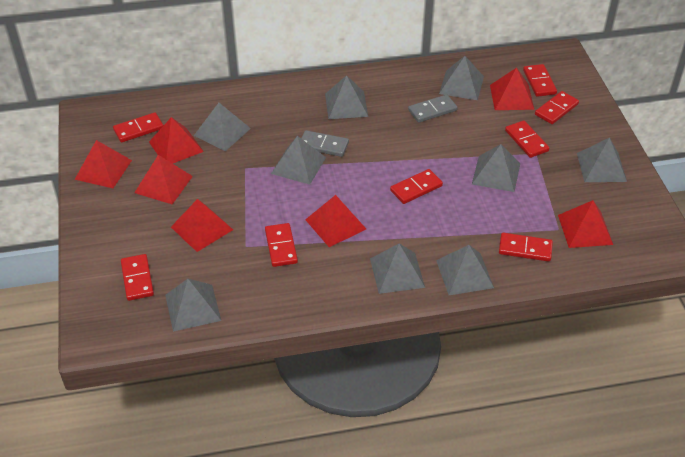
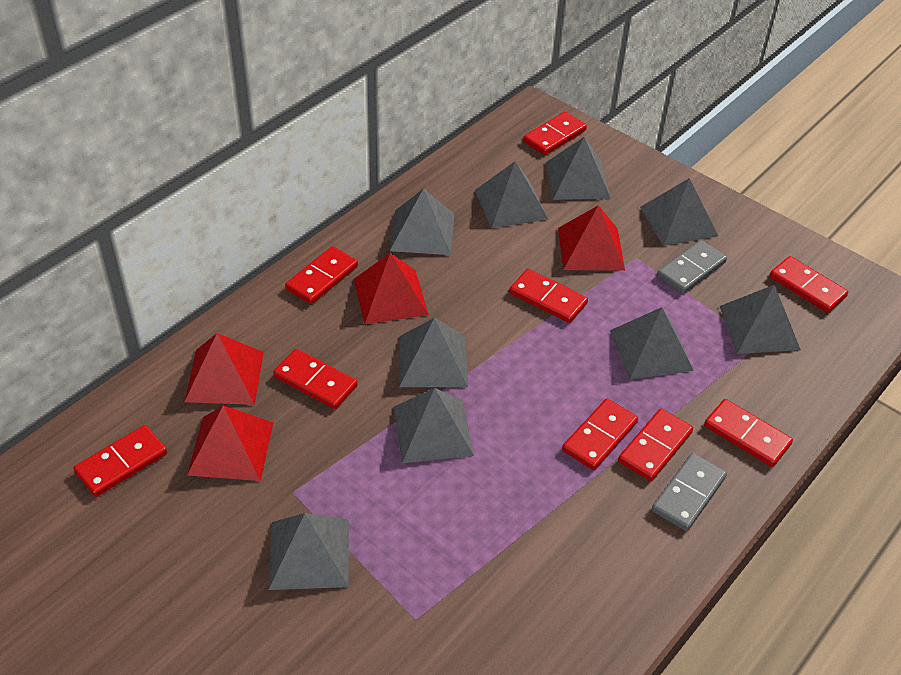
red domino: 8 -> 9
red pyramid: 7 -> 4

